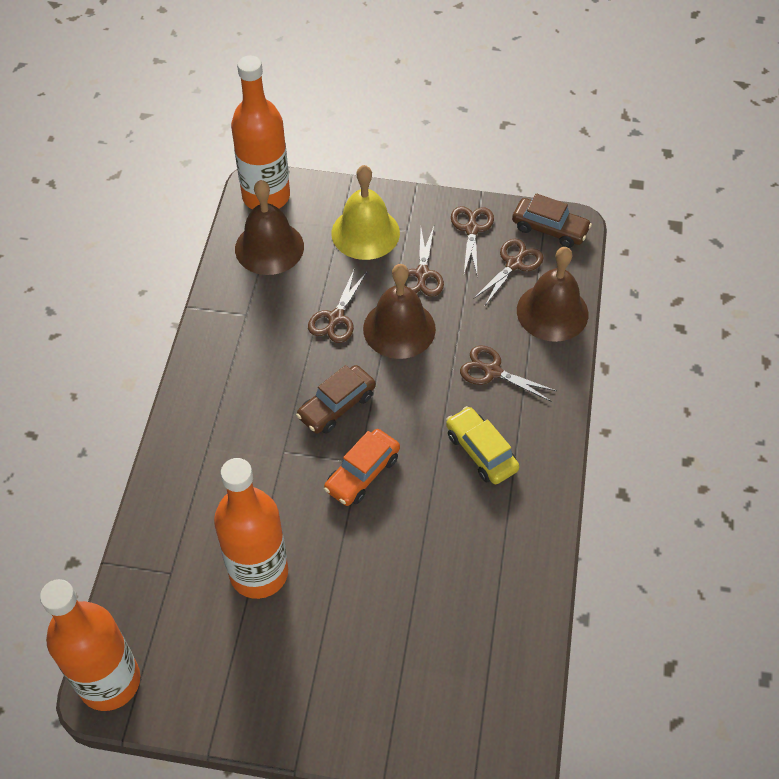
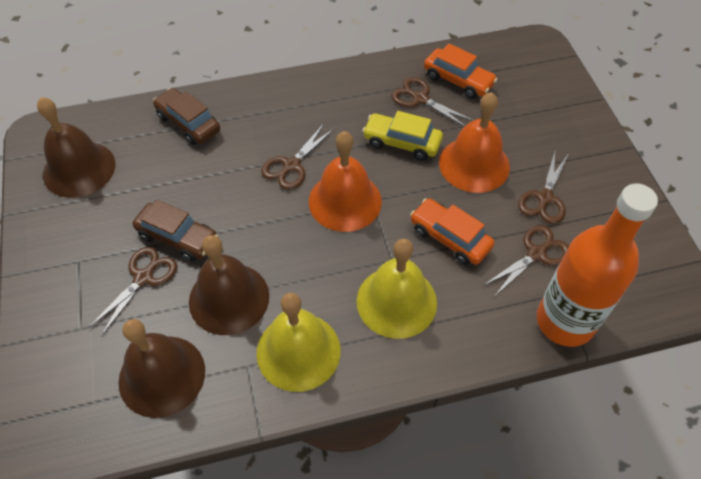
orange bell: 0 -> 2
orange bottle: 3 -> 1
orange car: 1 -> 2
yellow bell: 1 -> 2

